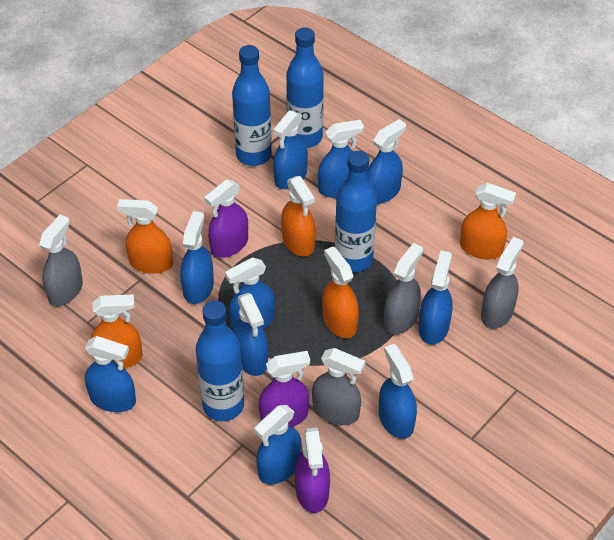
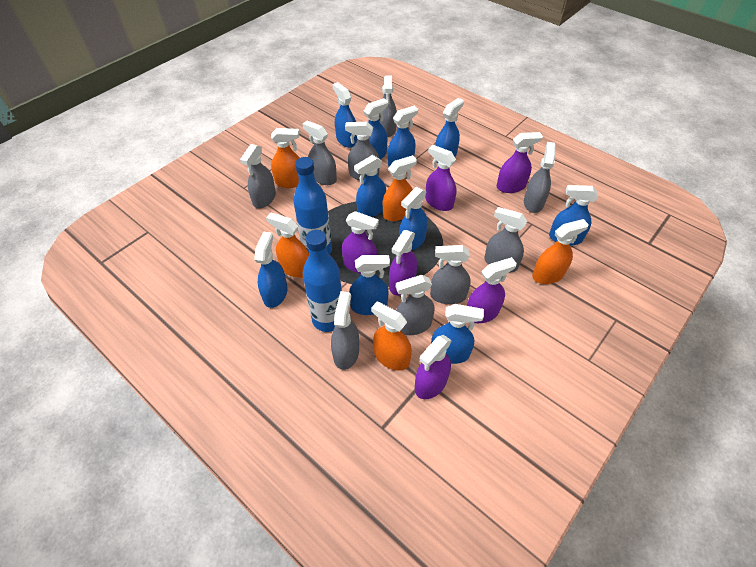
blue bottle: 4 -> 2
grey spray bottle: 4 -> 9
purple spray bottle: 3 -> 6

